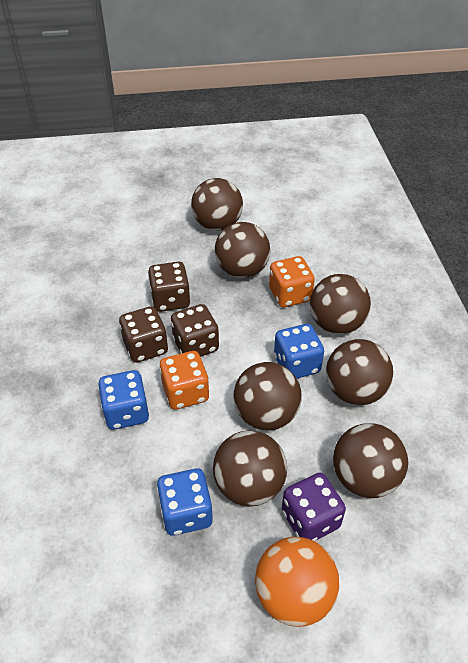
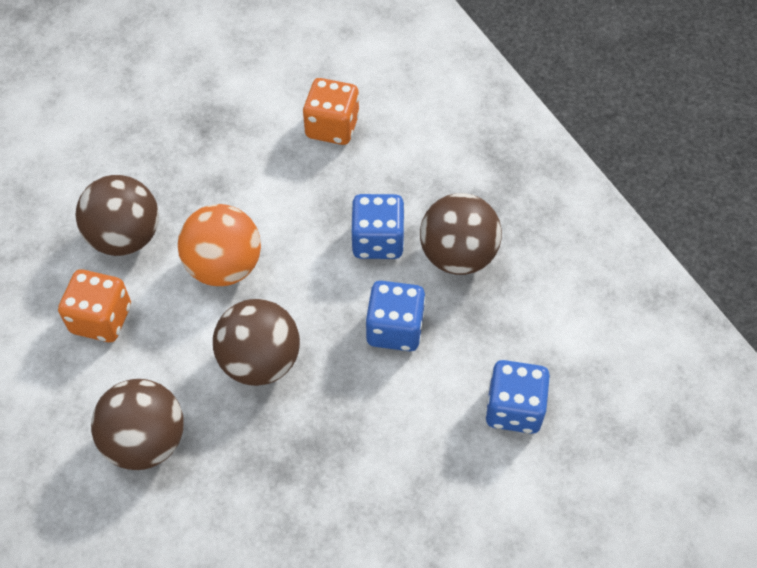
brown ball: 7 -> 4
brown dice: 3 -> 0
purple dice: 1 -> 0

